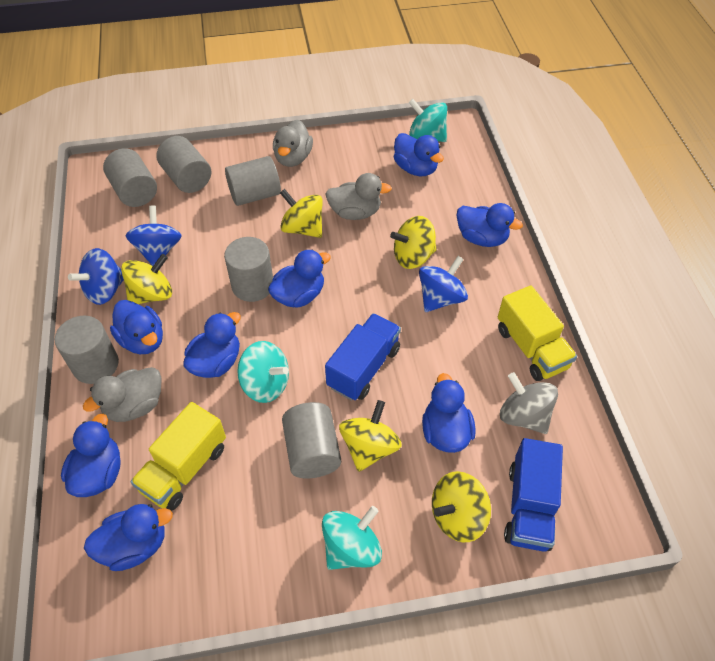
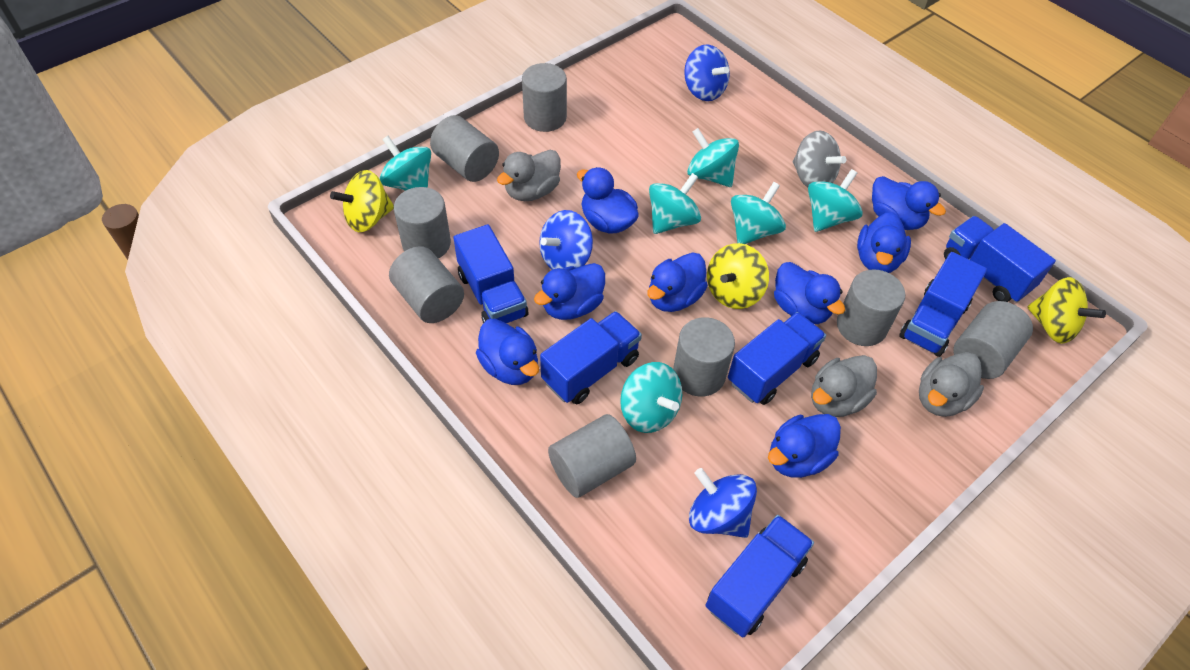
blue truck: 2 -> 6
grey cylinder: 6 -> 8
turquoise spinning top: 3 -> 6
yellow spinning top: 5 -> 3
yellow truck: 2 -> 0

